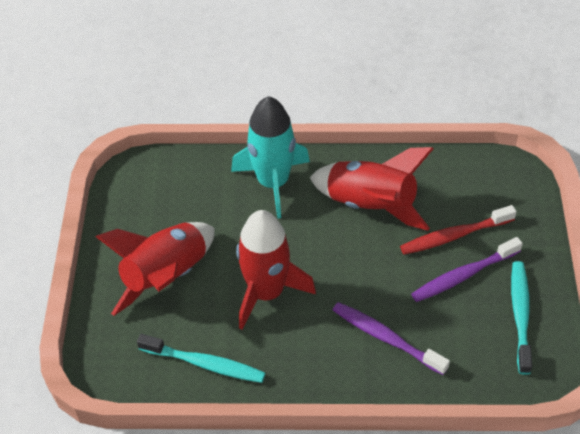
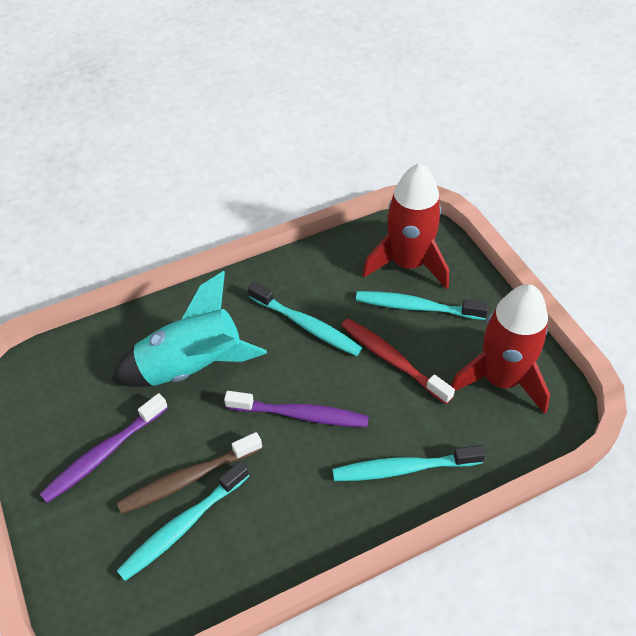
brown toothbrush: 0 -> 1
red rocket: 3 -> 2
turquoise toothbrush: 2 -> 4

